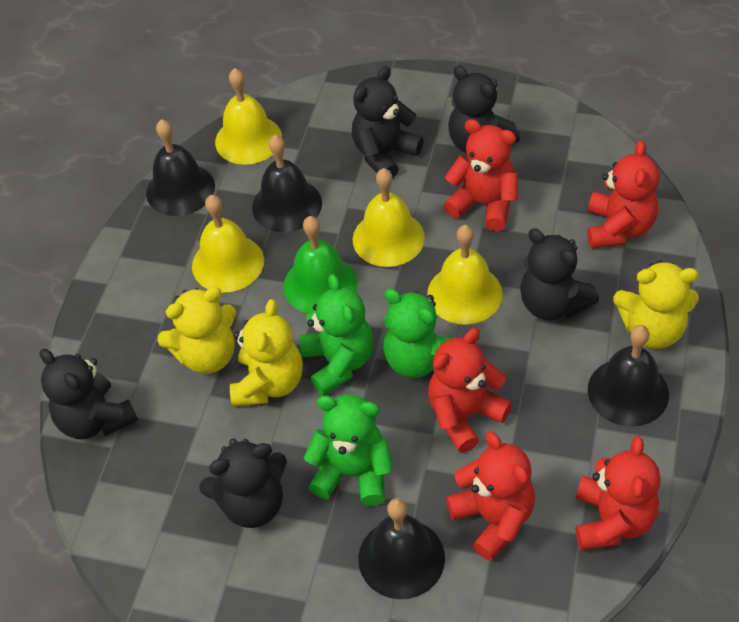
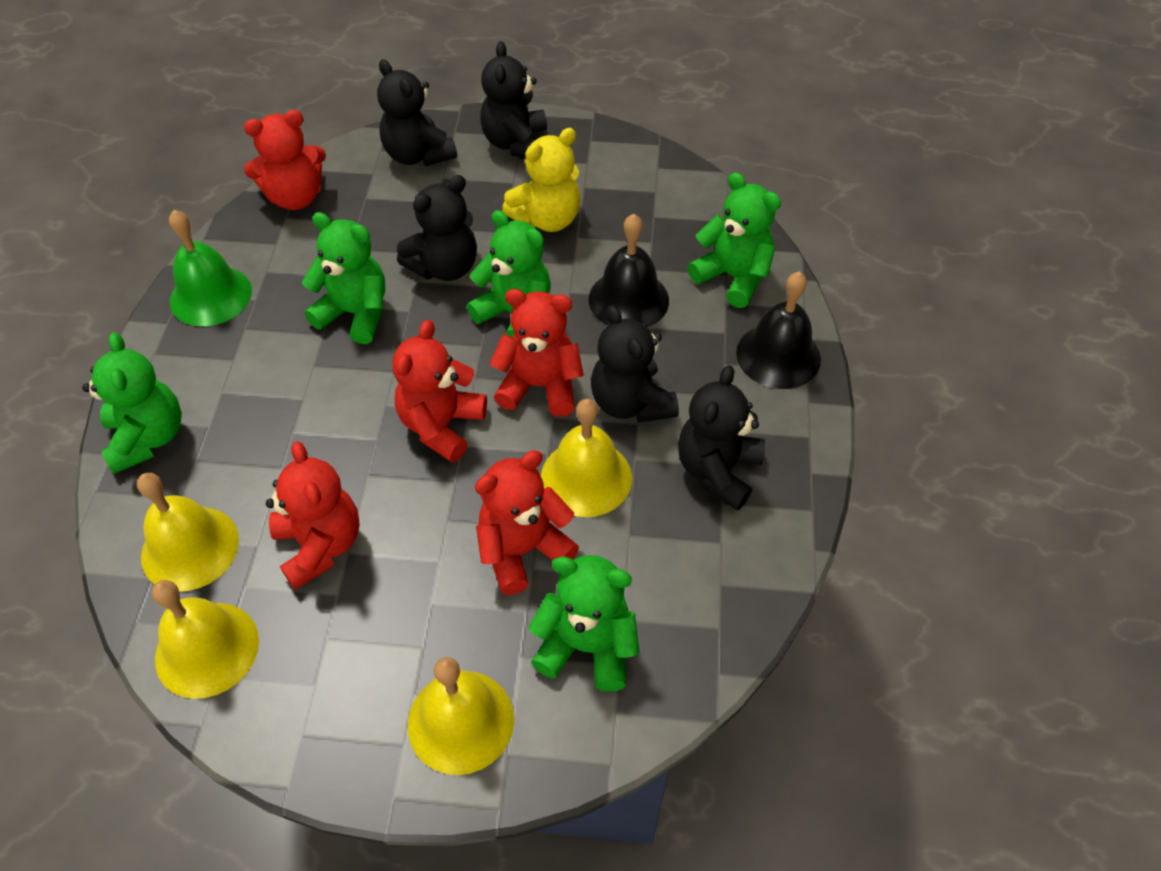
black bell: 4 -> 2
green teddy bear: 3 -> 5
yellow teddy bear: 3 -> 1

